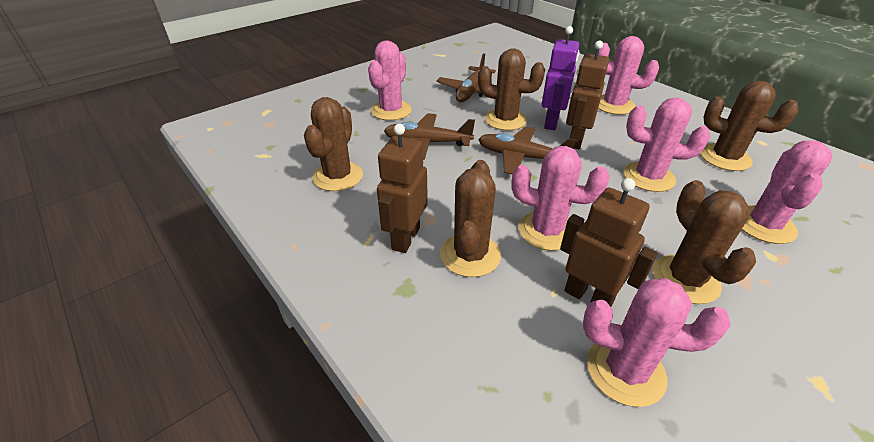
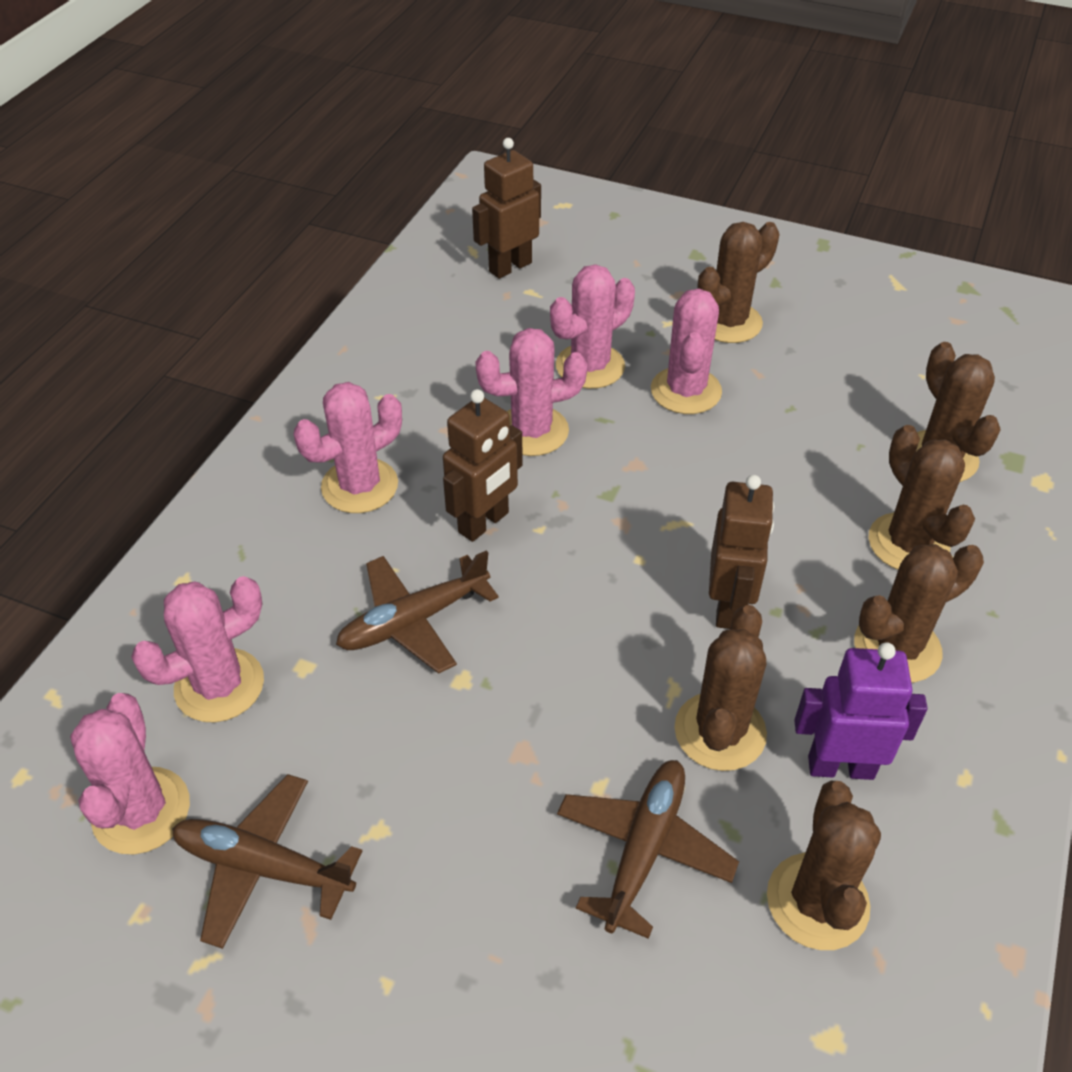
brown cactus: 5 -> 6

